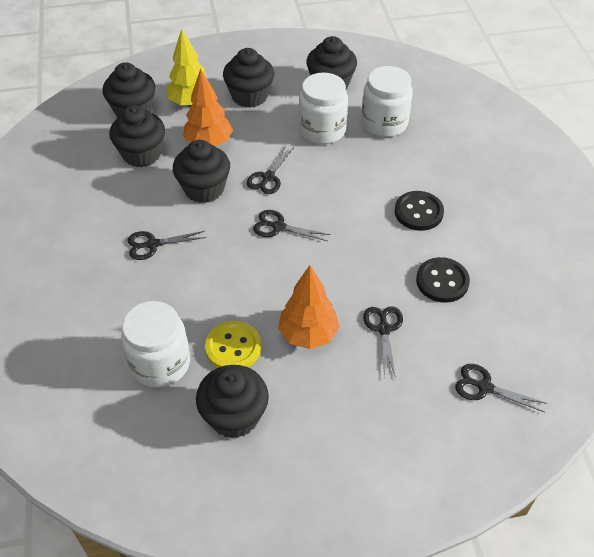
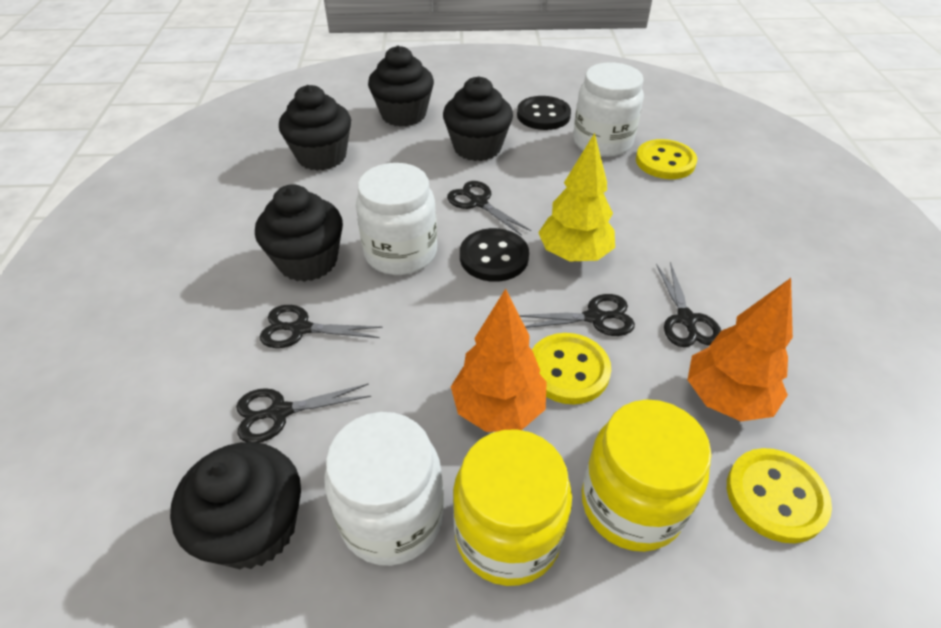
black cupcake: 6 -> 5
yellow button: 1 -> 3
yellow jar: 0 -> 2

